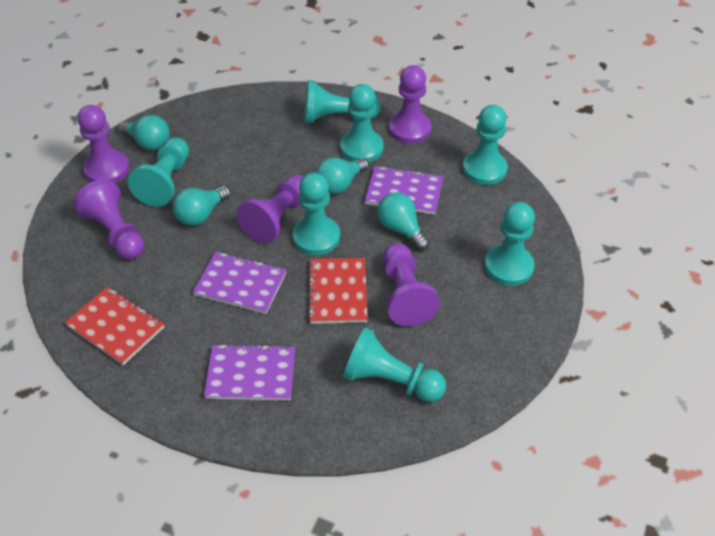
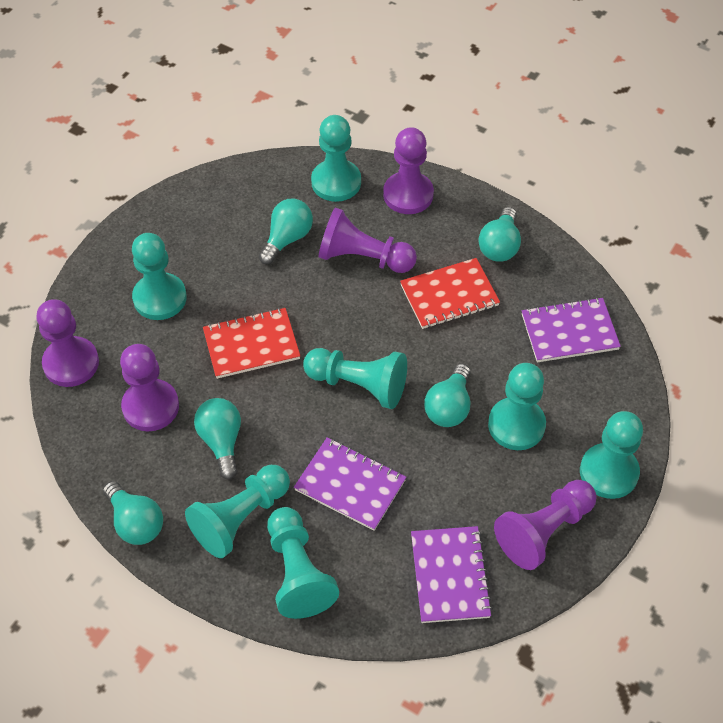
turquoise light bulb: 4 -> 5

